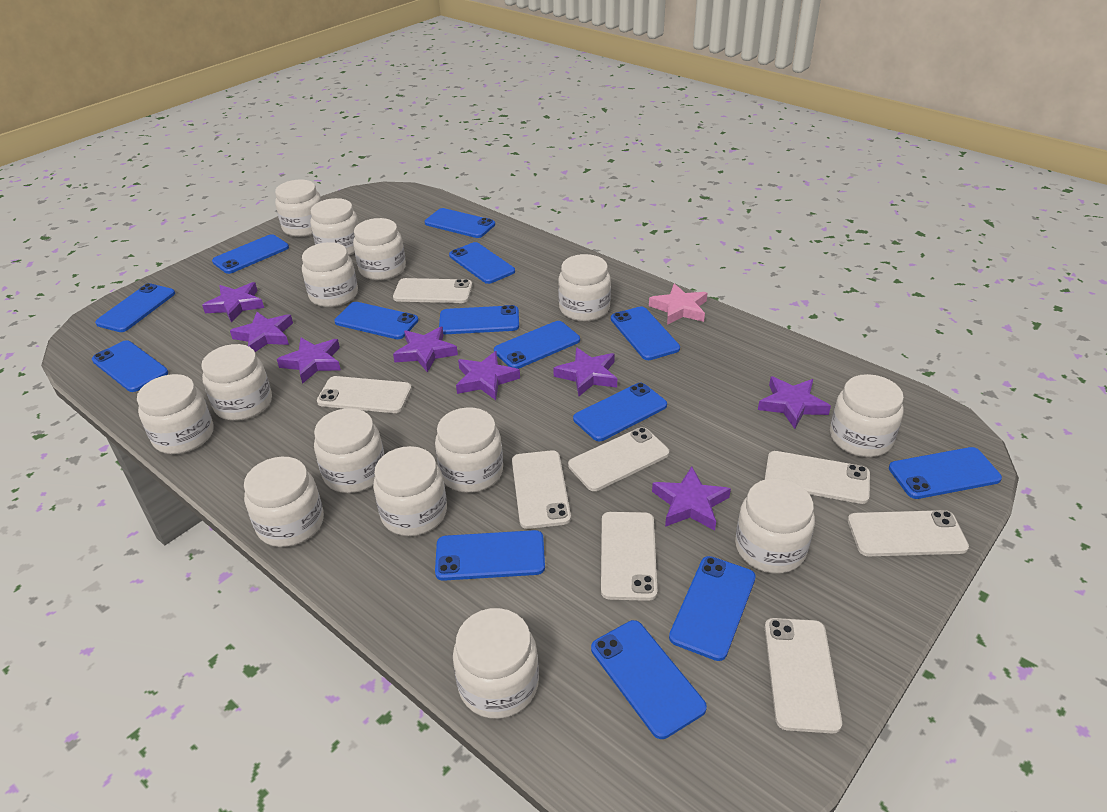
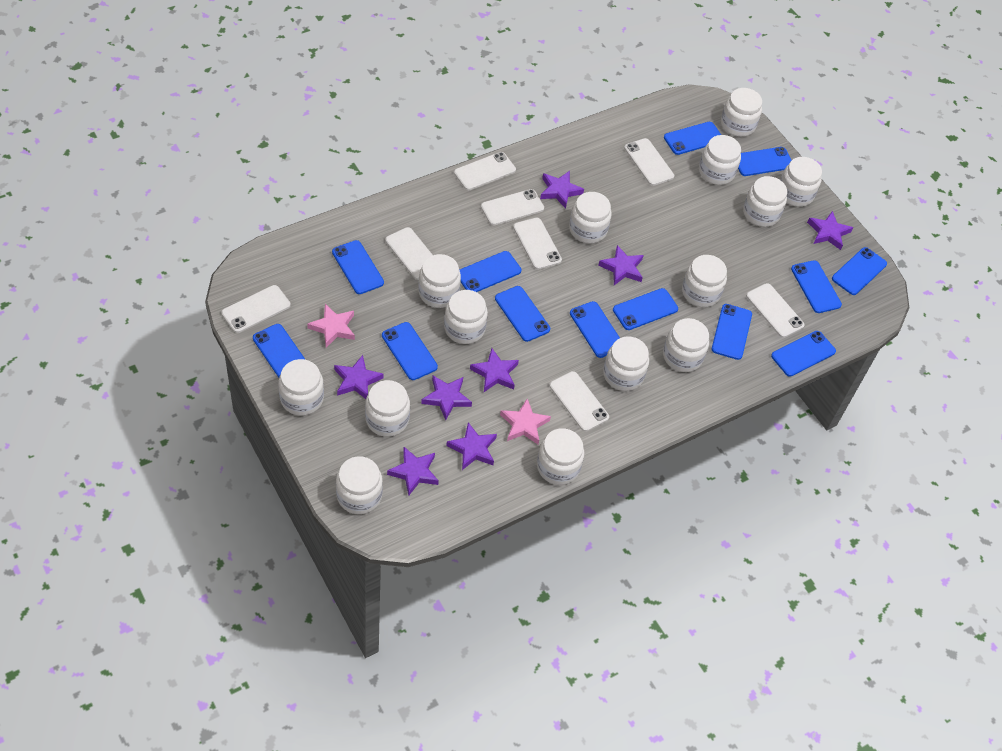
blue phone: 14 -> 13
pink star: 1 -> 2

